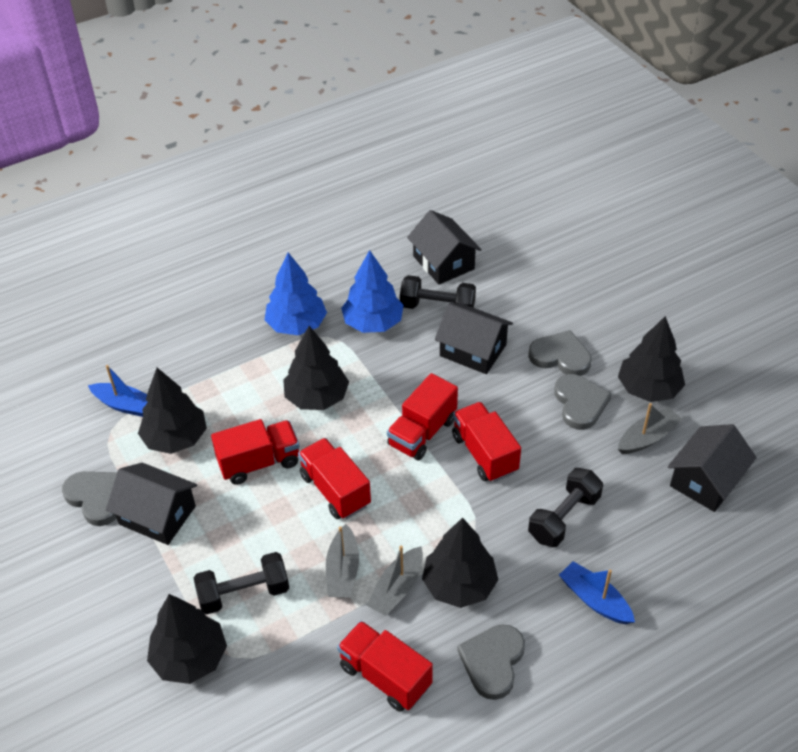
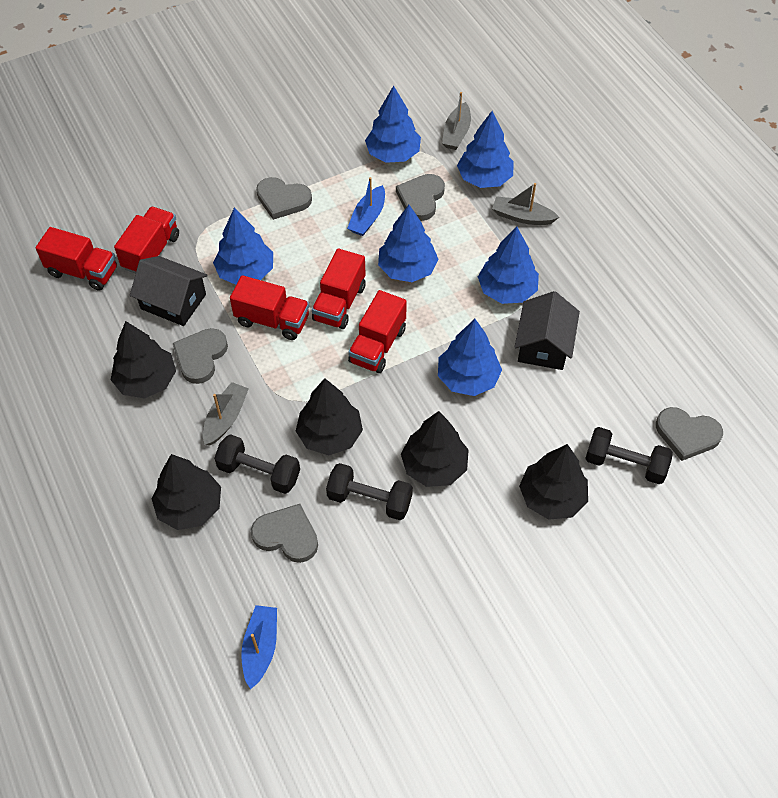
black house: 4 -> 2
blue tree: 2 -> 6
grey heart: 4 -> 5

